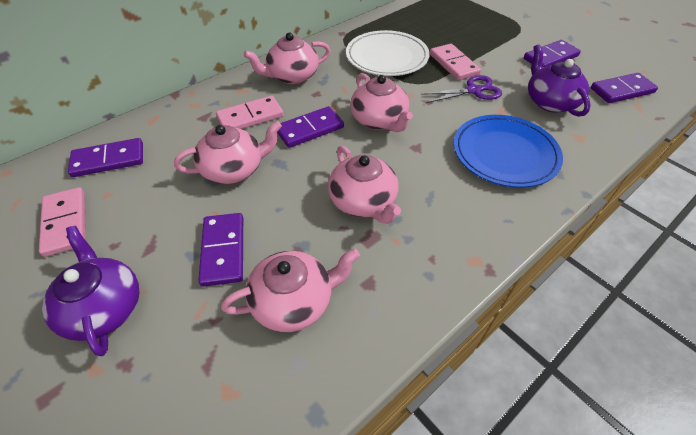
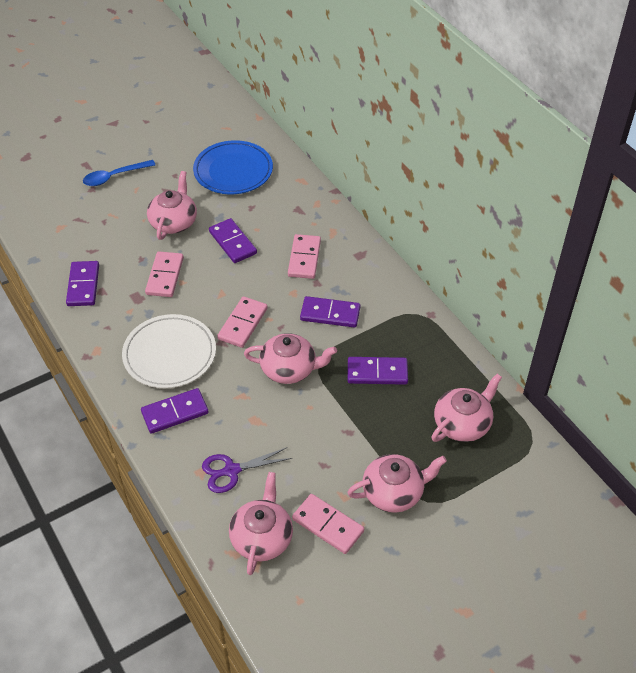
blue spoon: 0 -> 1
pink domino: 3 -> 4
purple teapot: 2 -> 0

